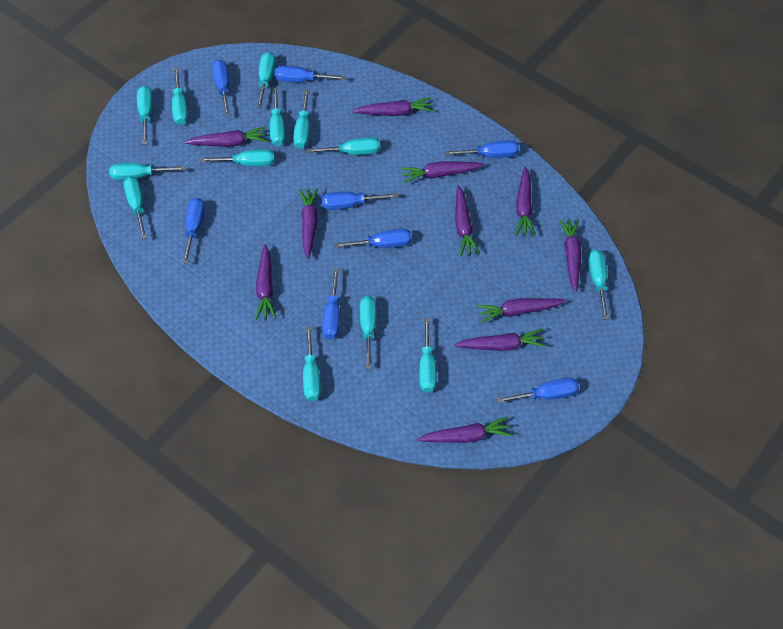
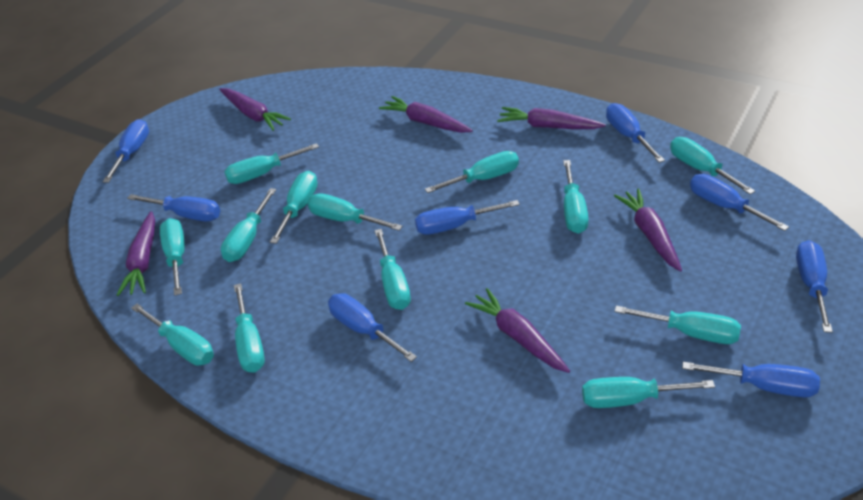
purple carrot: 11 -> 6

